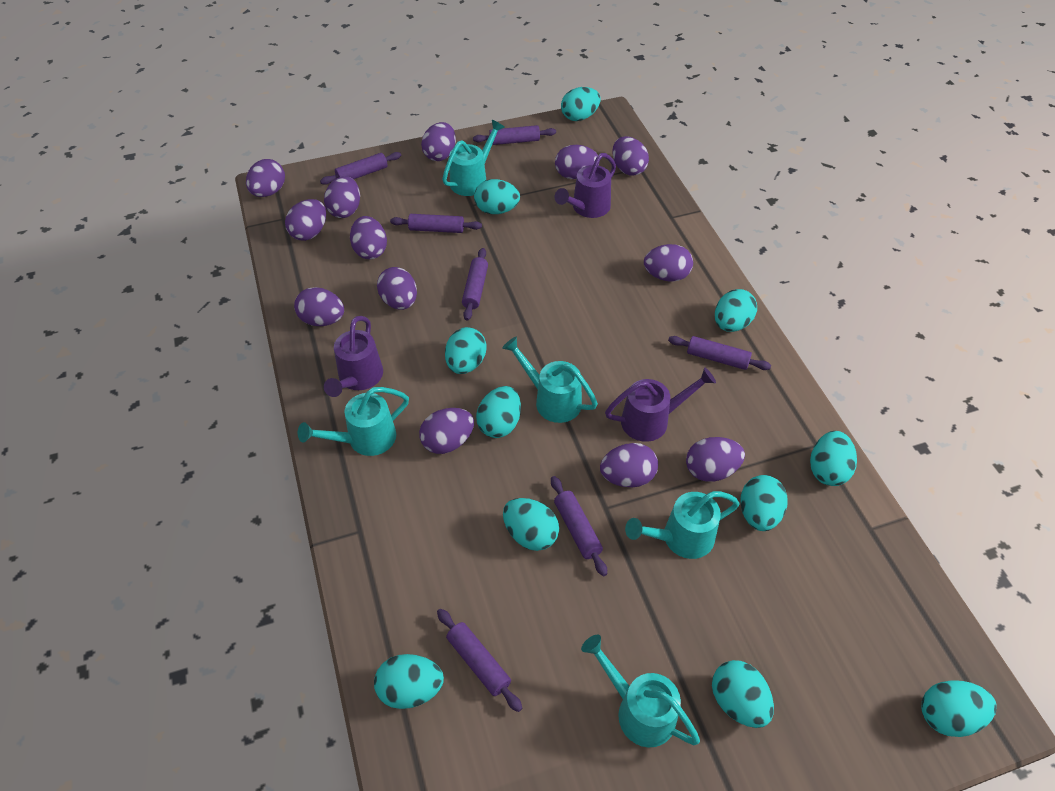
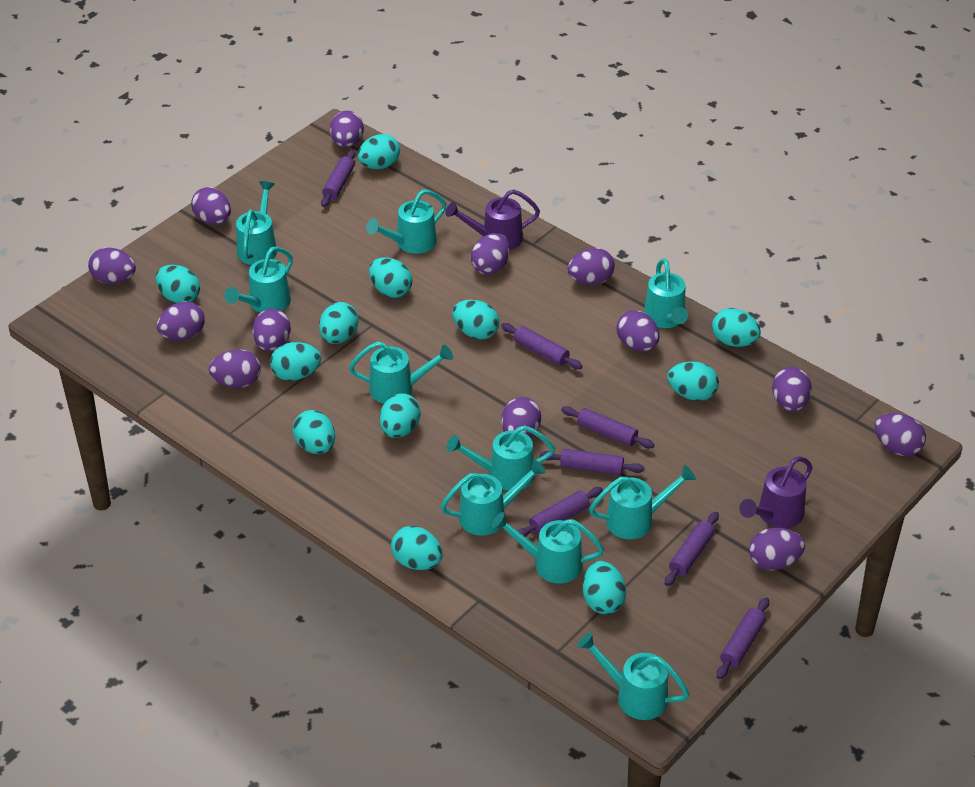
purple watering can: 3 -> 2
turquoise egg: 11 -> 12
turquoise watering can: 5 -> 10

